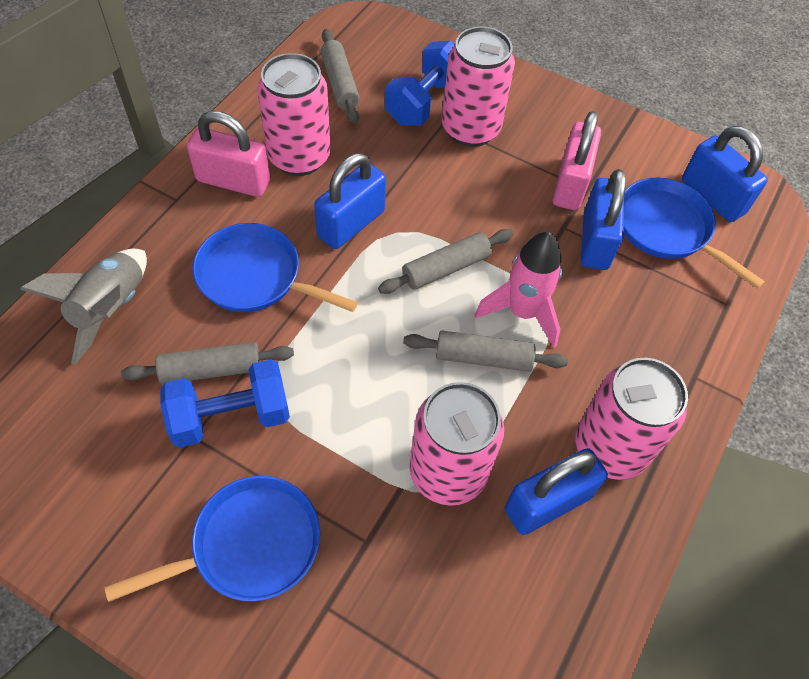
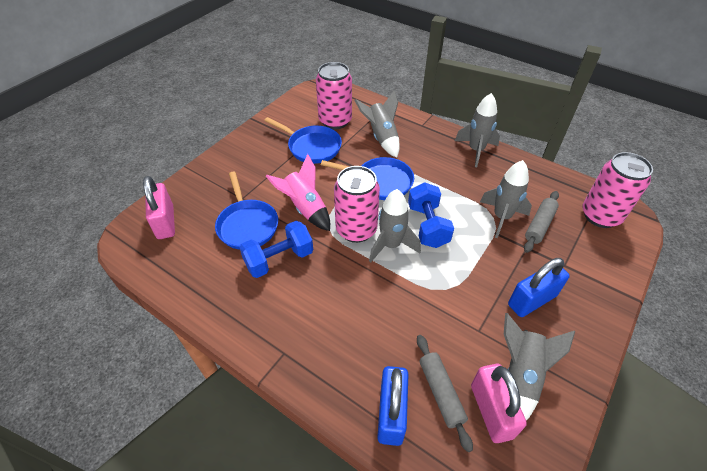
blue padlock: 4 -> 2
grey rocket: 1 -> 5
grey rolling pin: 4 -> 2
pink can: 4 -> 3

